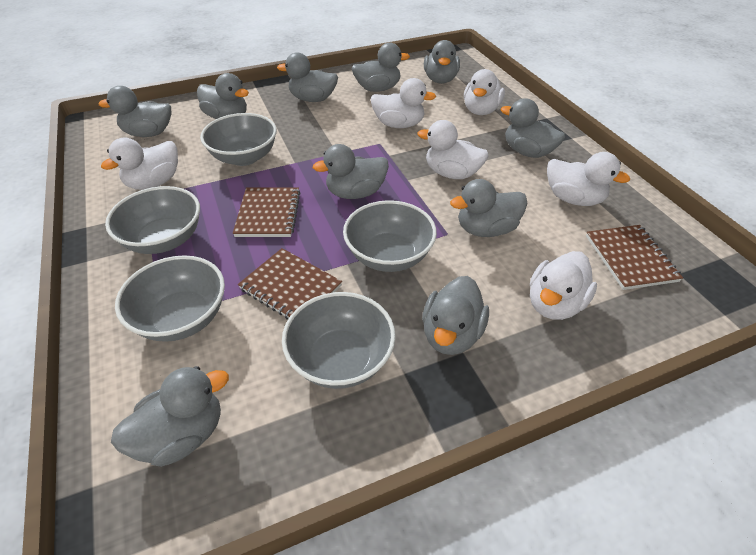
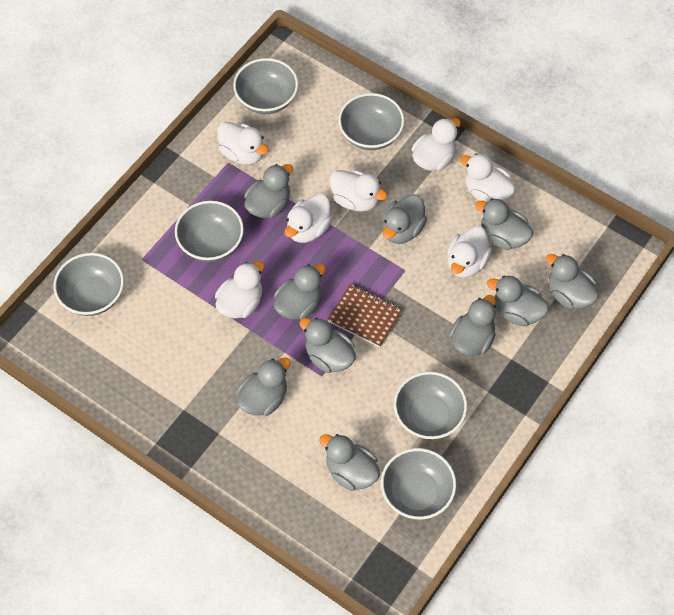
brown notebook: 3 -> 1
grey bowl: 5 -> 6
white duck: 6 -> 7

